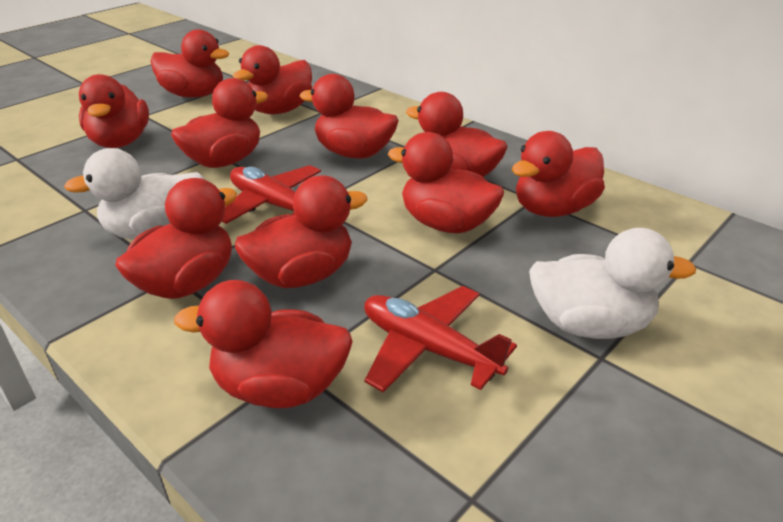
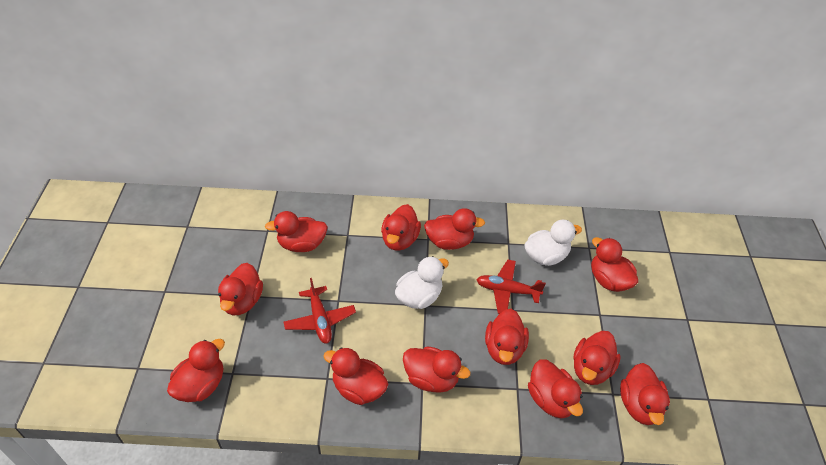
red duck: 11 -> 12

